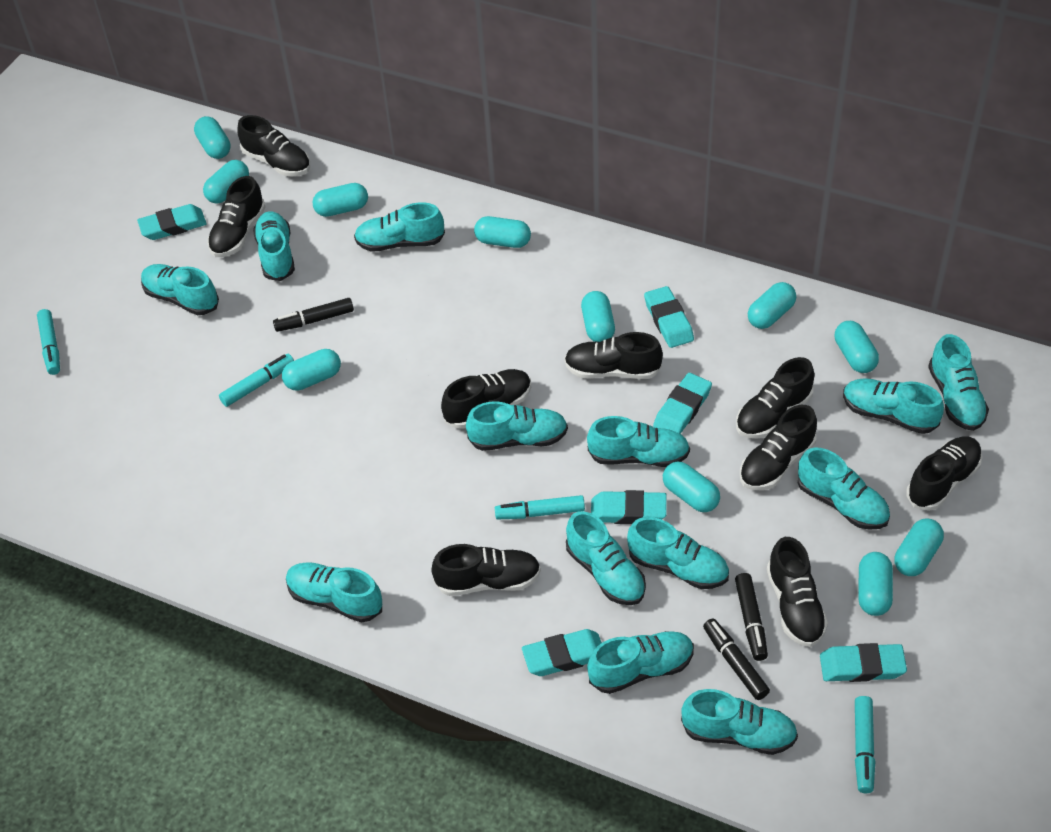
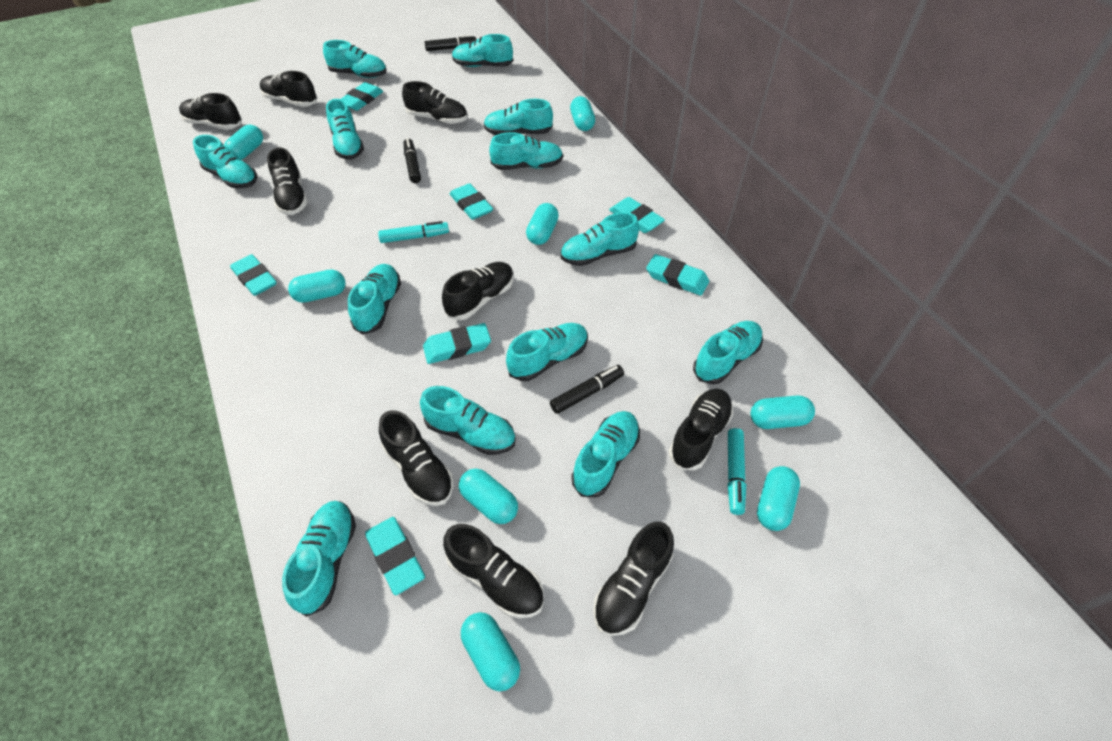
turquoise capsule: 11 -> 8
turquoise eraser: 6 -> 7
turquoise marker: 4 -> 2

